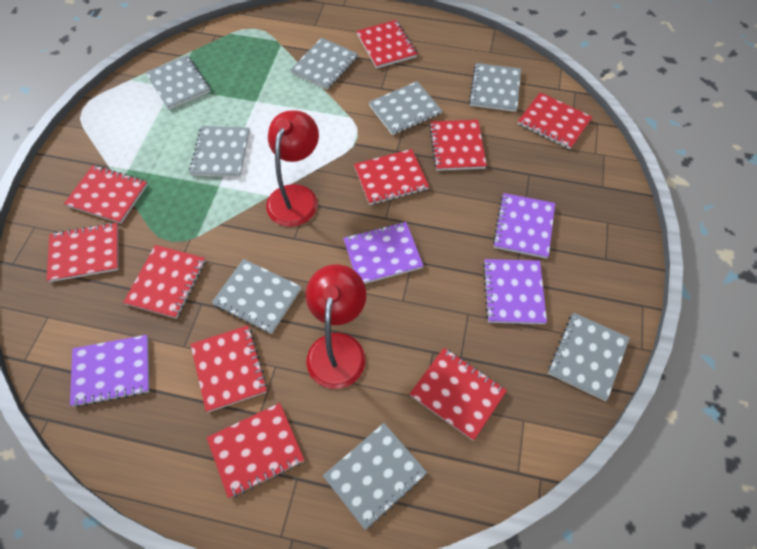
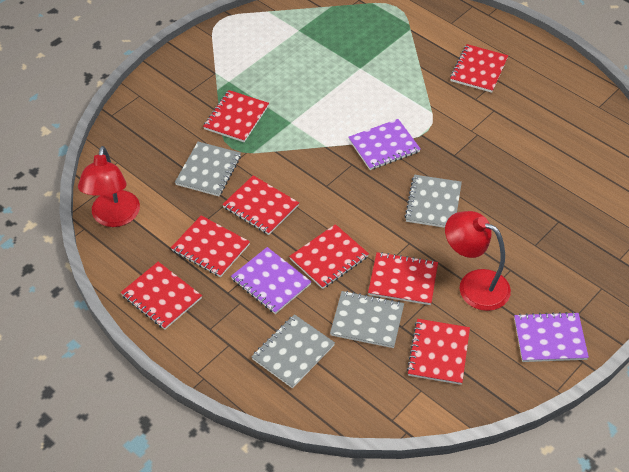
grey notebook: 8 -> 4
purple notebook: 4 -> 3
red notebook: 10 -> 8

